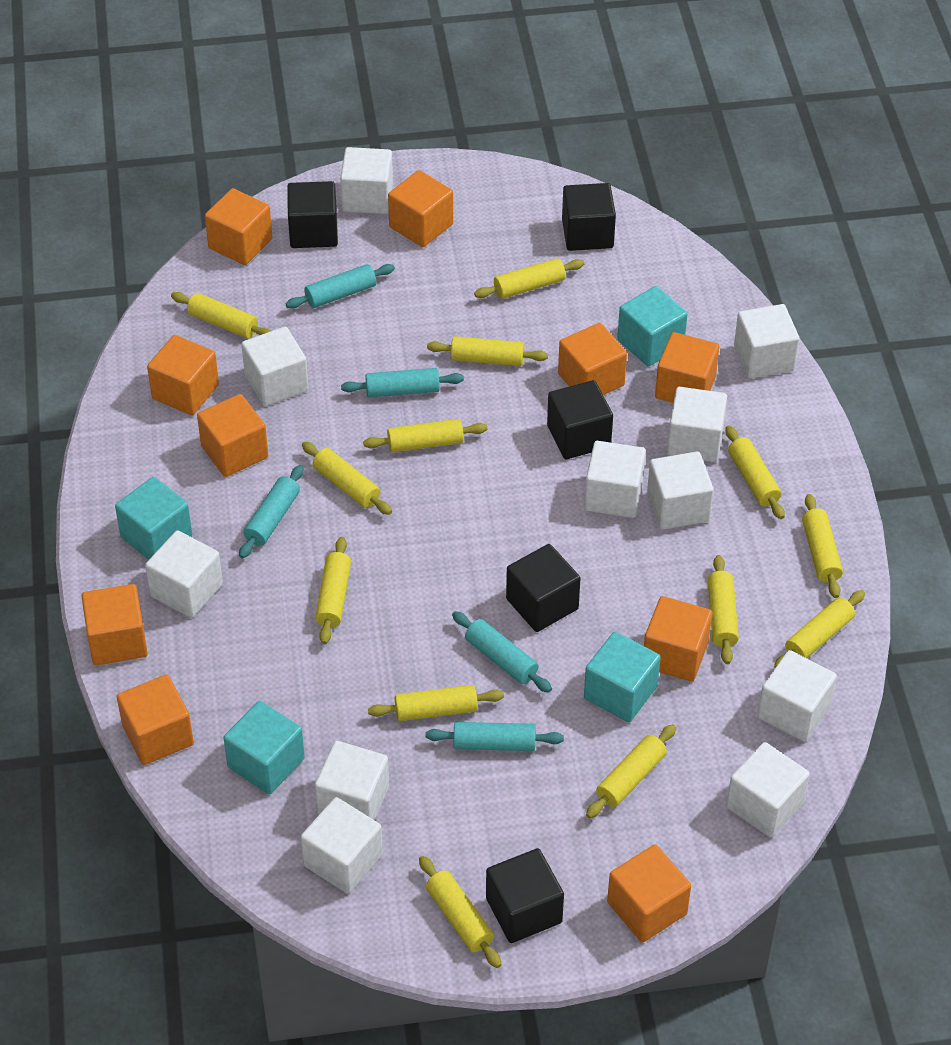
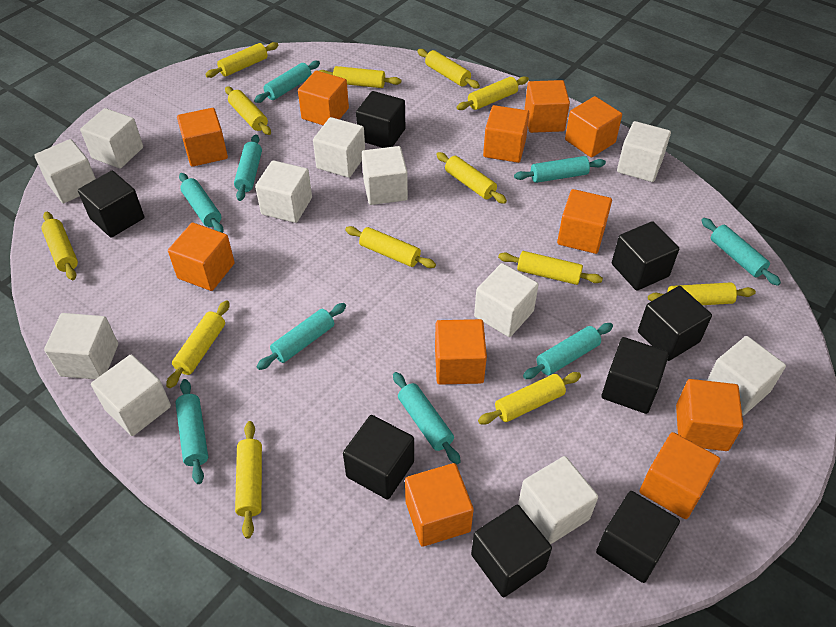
black cube: 5 -> 8
orange cube: 10 -> 11
turquoise cube: 4 -> 0
turquoise rolling pin: 5 -> 9

